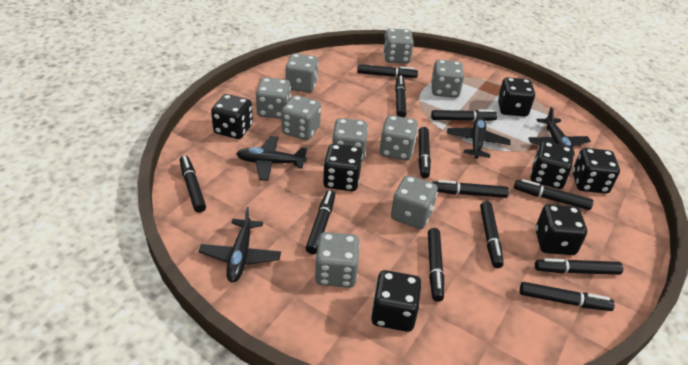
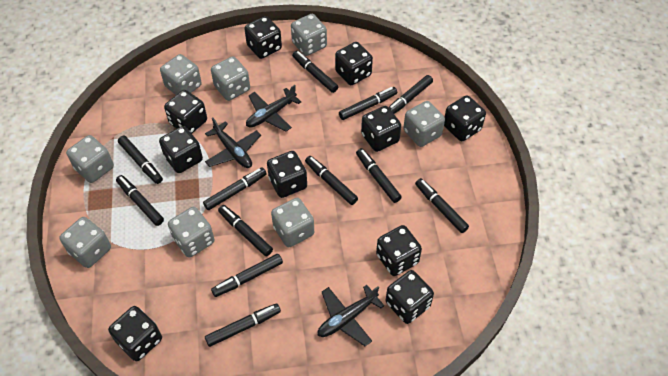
black dice: 7 -> 10
black plane: 4 -> 3
grey dice: 9 -> 8

